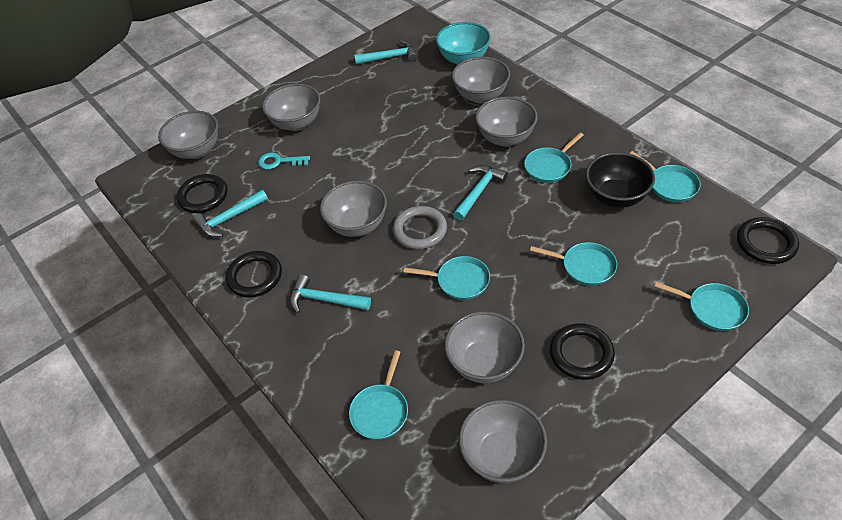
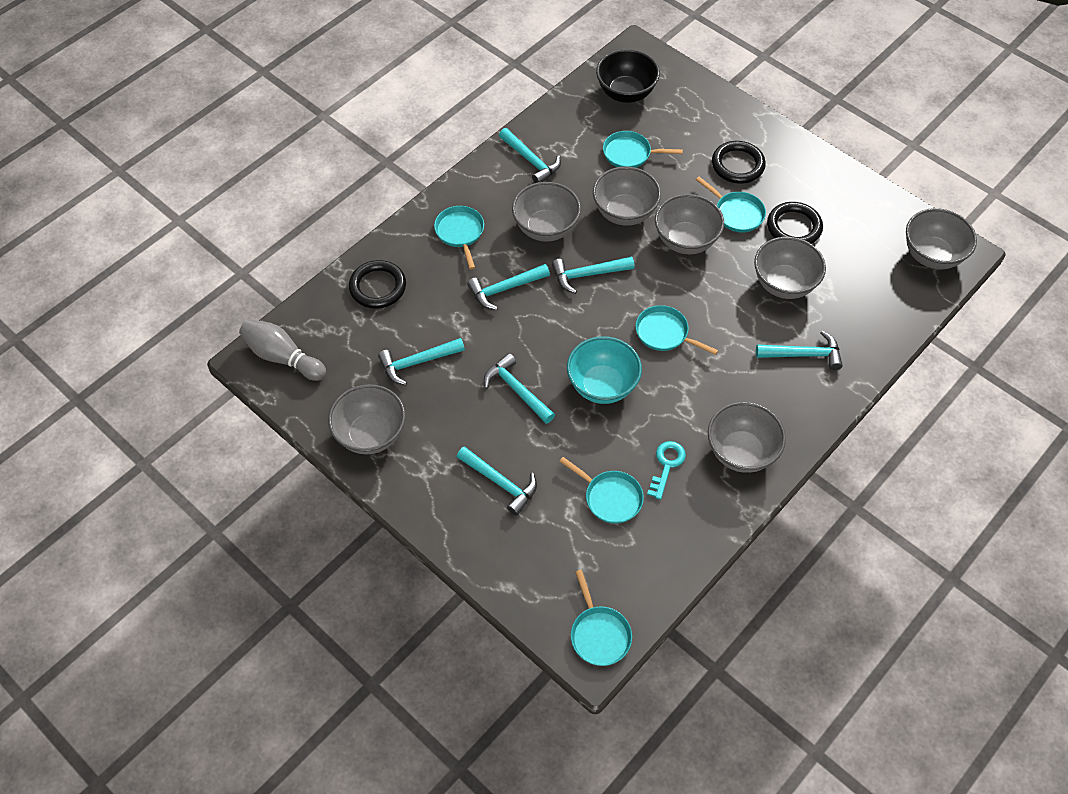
black ring: 4 -> 3
grey bowling pin: 0 -> 1
grey ring: 1 -> 0
turquoise hammer: 4 -> 7

